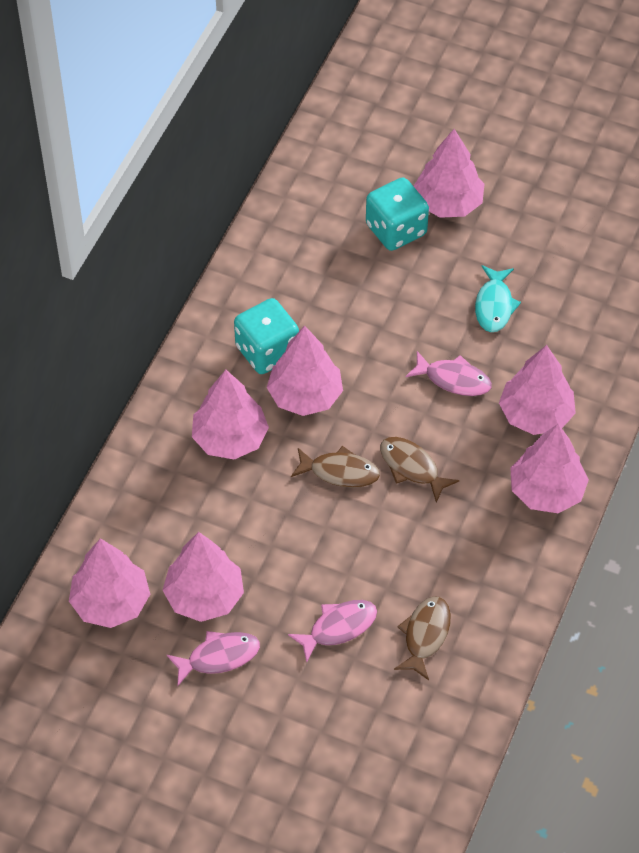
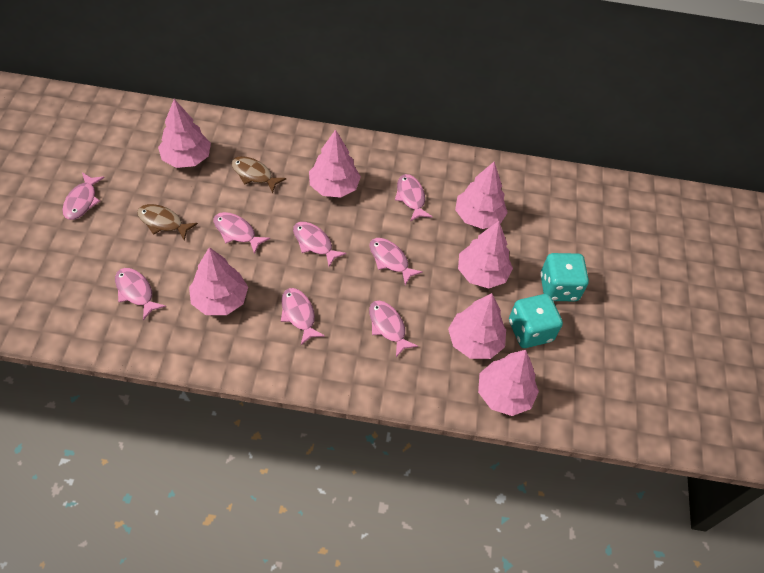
brown fish: 3 -> 2
pink fish: 3 -> 8
turquoise fish: 1 -> 0

